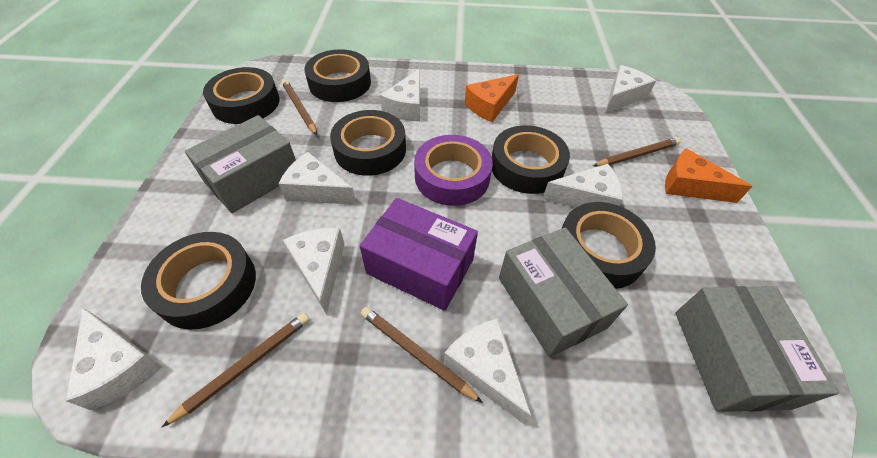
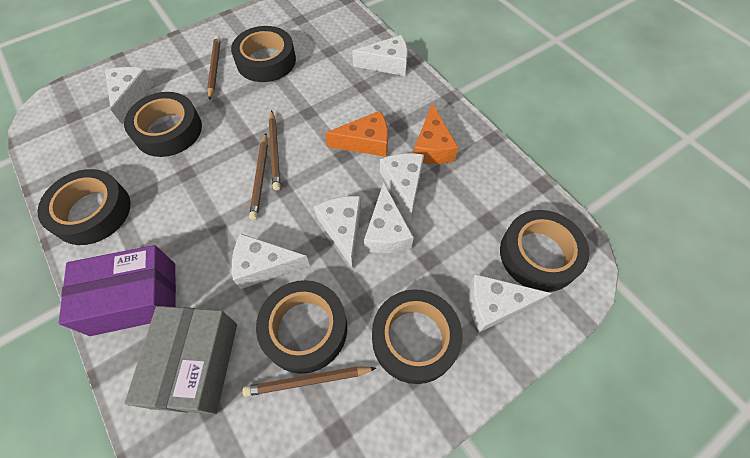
grey box: 3 -> 1
purple tape: 1 -> 0

